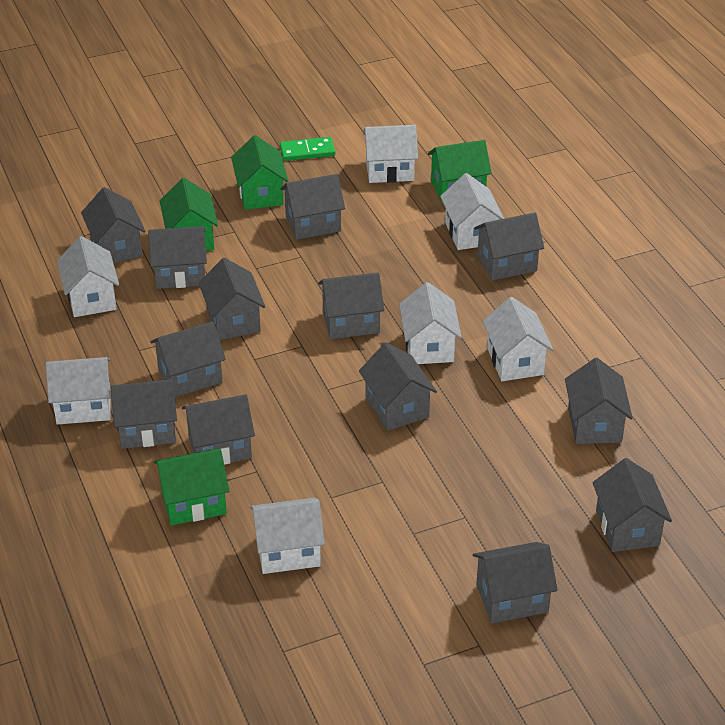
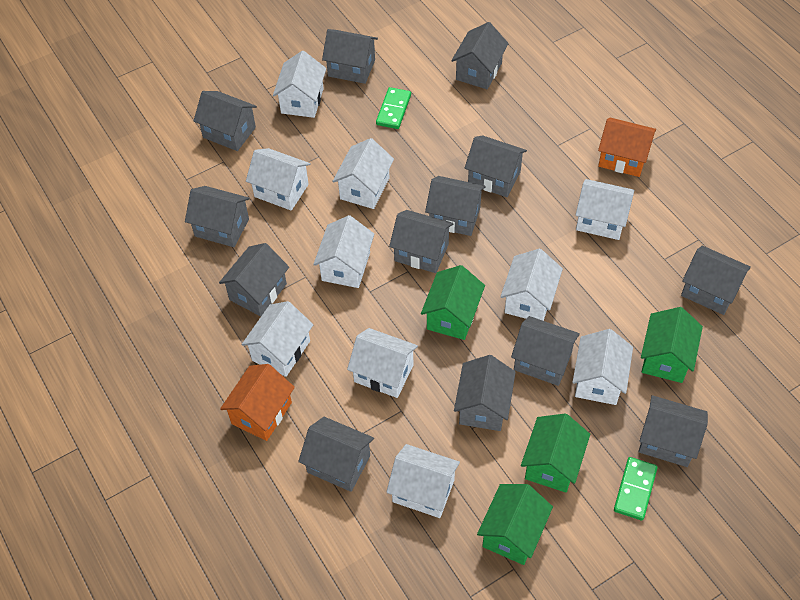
green domino: 1 -> 2
orange house: 0 -> 2
white house: 7 -> 10

